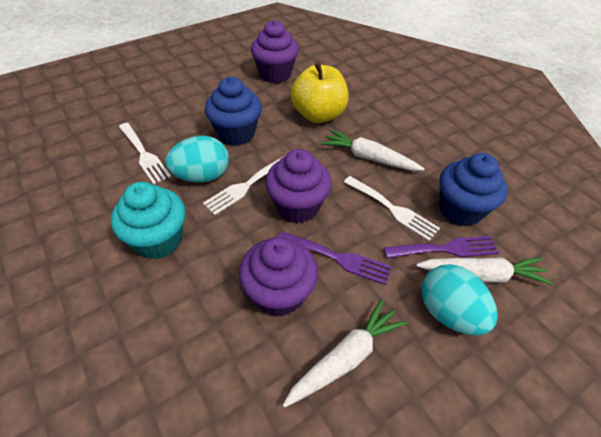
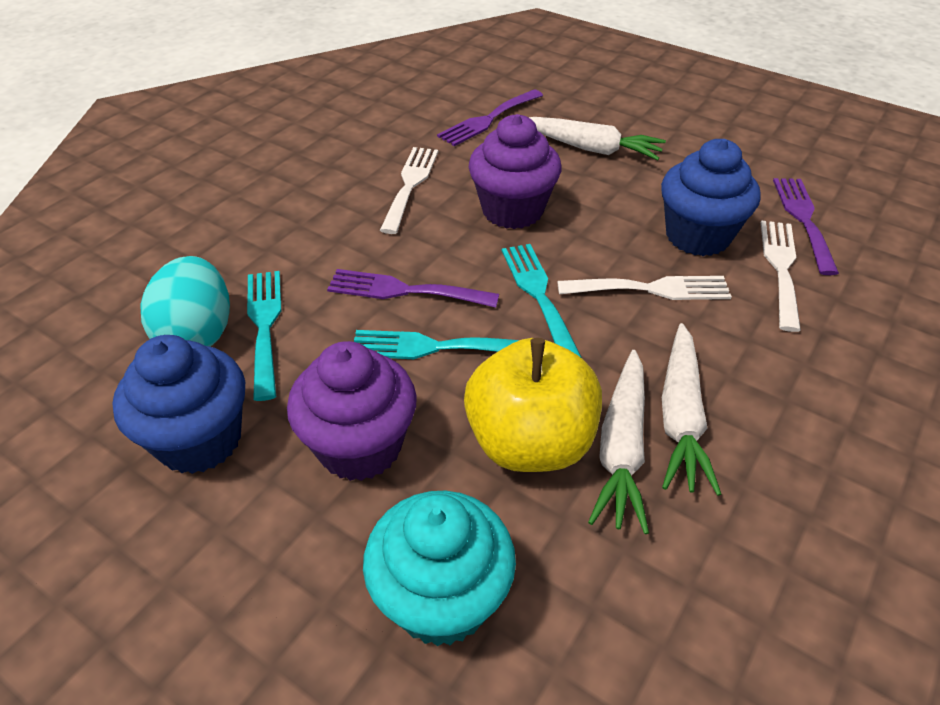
purple cupcake: 3 -> 2
purple fork: 2 -> 3
turquoise egg: 2 -> 1
turquoise fork: 0 -> 3

